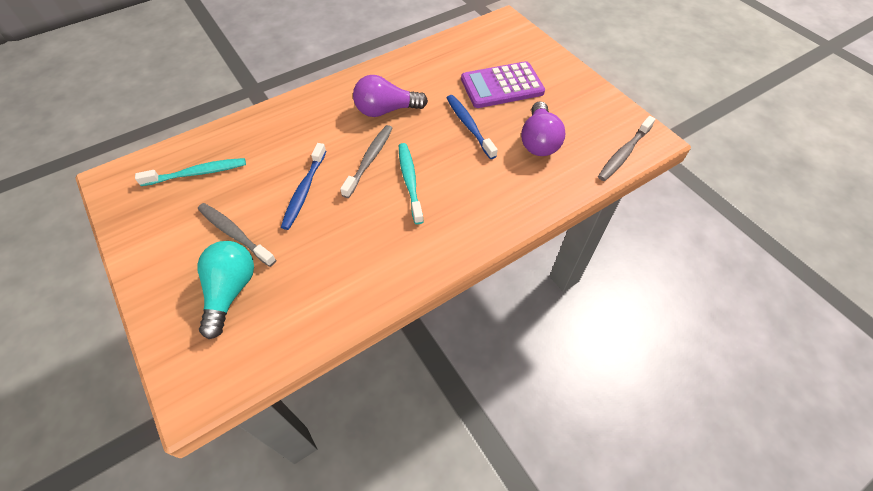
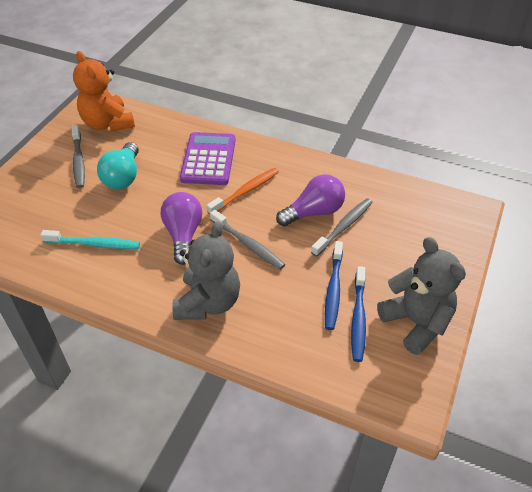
grey teddy bear: 0 -> 2
orange teddy bear: 0 -> 1
orange toothbrush: 0 -> 1
turquoise toothbrush: 2 -> 1

